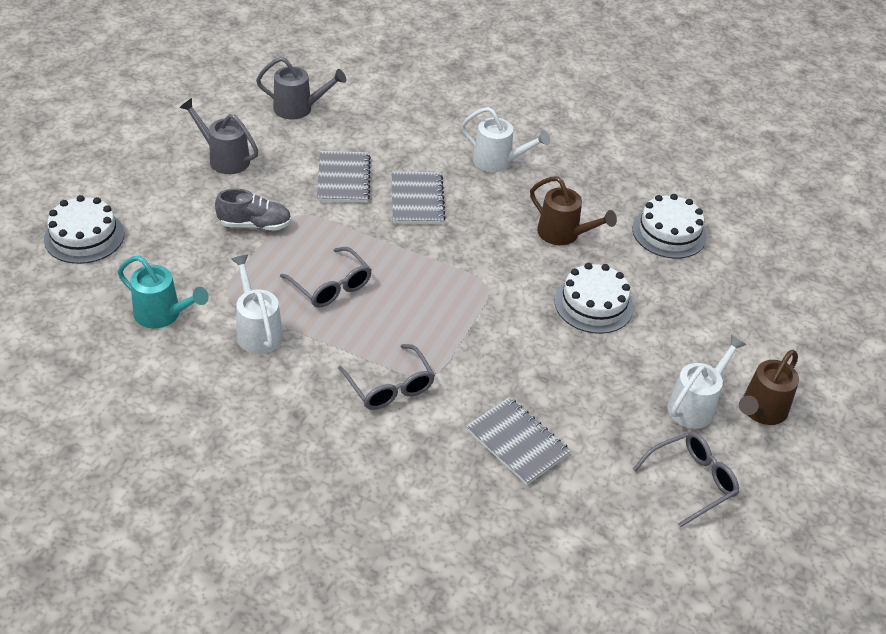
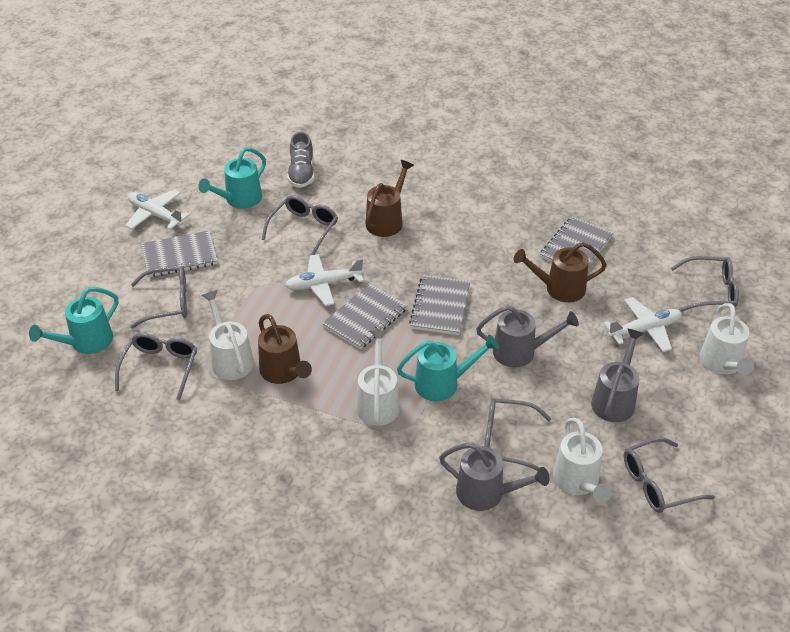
brown watering can: 2 -> 3
grey glasses: 3 -> 6
grey notebook: 3 -> 4
grey watering can: 2 -> 3
turquoise watering can: 1 -> 3
white cake: 3 -> 0
white plane: 0 -> 3
white watering can: 3 -> 4

